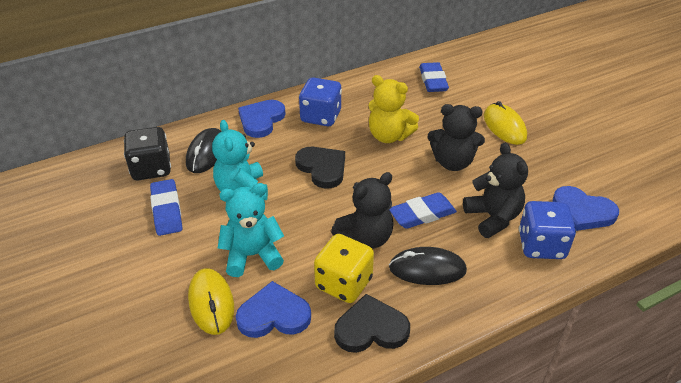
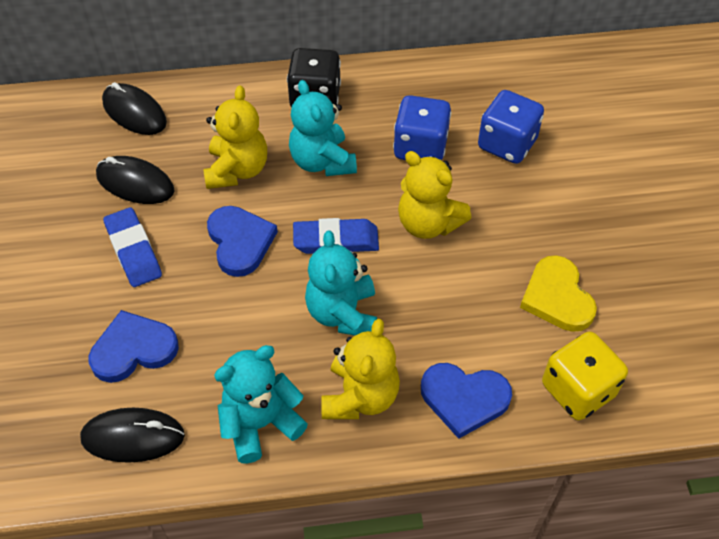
black heart: 2 -> 0
black mouse: 2 -> 3
black teddy bear: 3 -> 0
blue eraser: 3 -> 2
turquoise teddy bear: 2 -> 3
yellow heart: 0 -> 1
yellow mouse: 2 -> 0
yellow teddy bear: 1 -> 3

